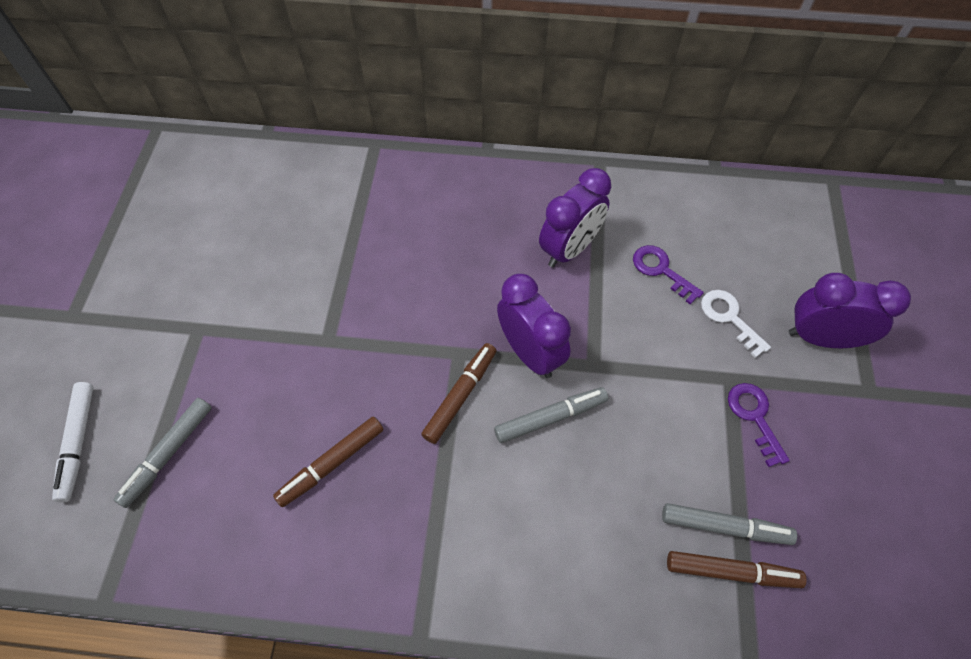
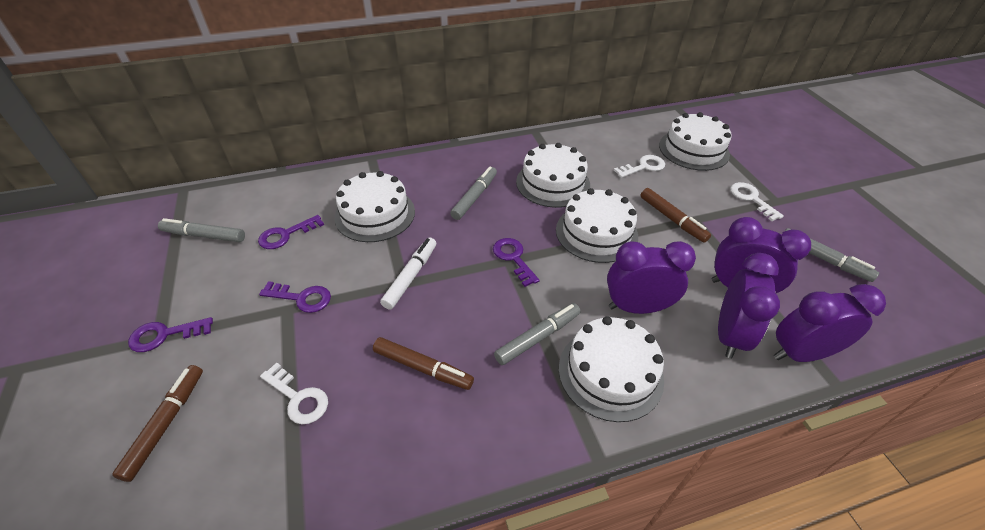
grey marker: 3 -> 4
purple clock: 3 -> 4
purple key: 2 -> 4
white cake: 0 -> 5
white key: 1 -> 3

